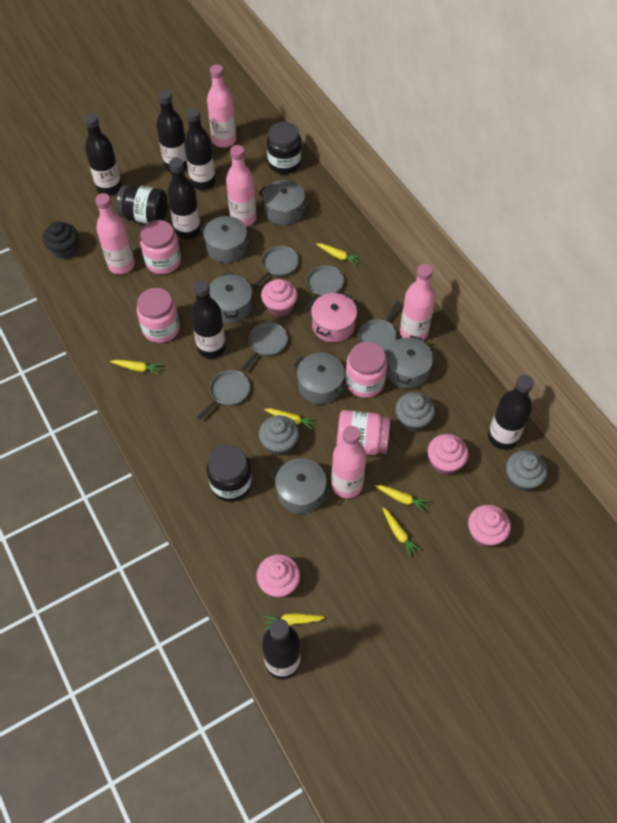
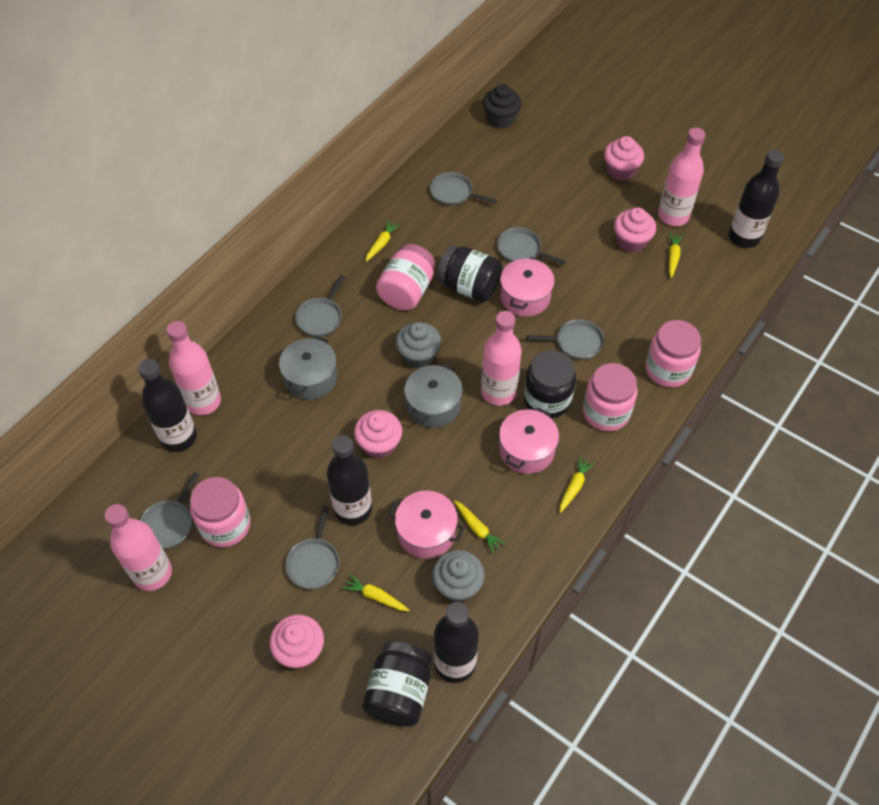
black bottle: 7 -> 4
grey cupcake: 3 -> 2
grey pan: 5 -> 6
grey pot: 6 -> 2
pink bottle: 5 -> 4
pink pot: 1 -> 3
yellow carrot: 6 -> 5

